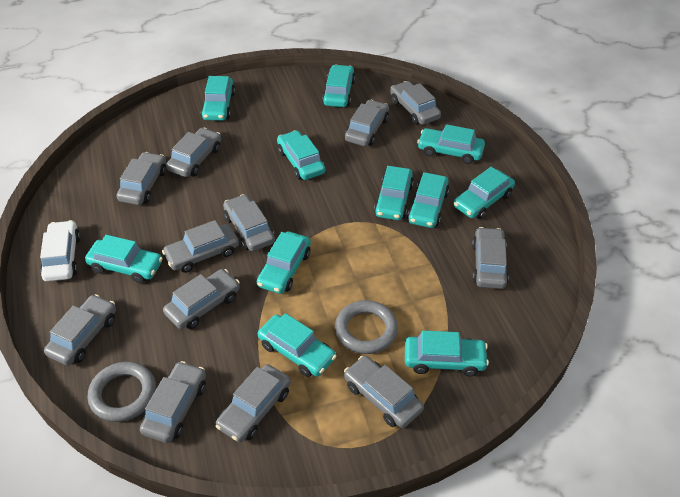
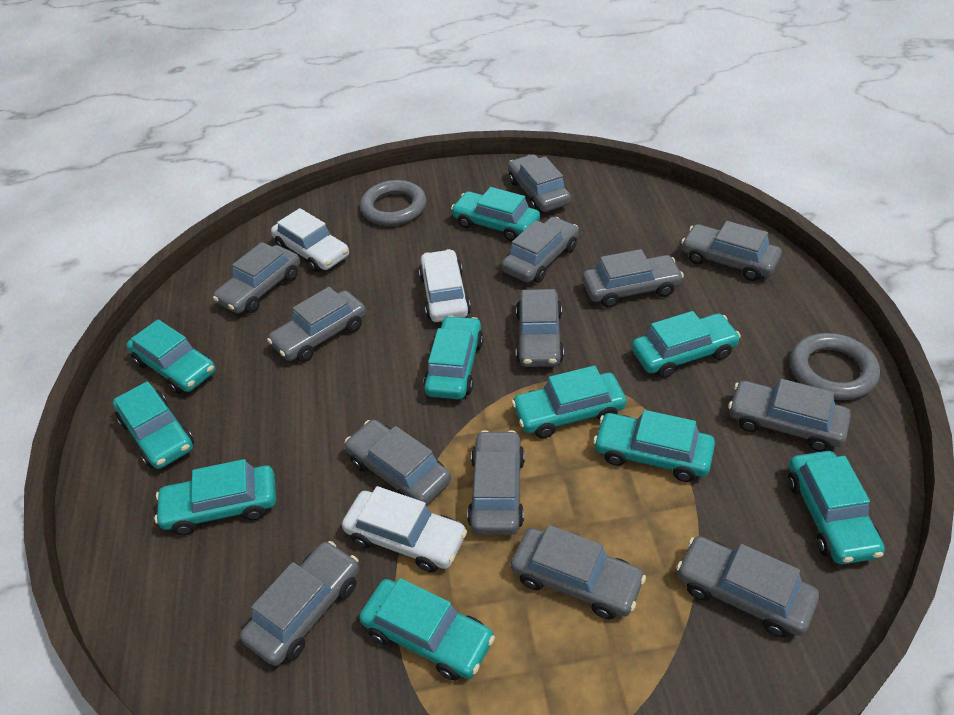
grey car: 12 -> 13
turquoise car: 11 -> 10
white car: 1 -> 3

